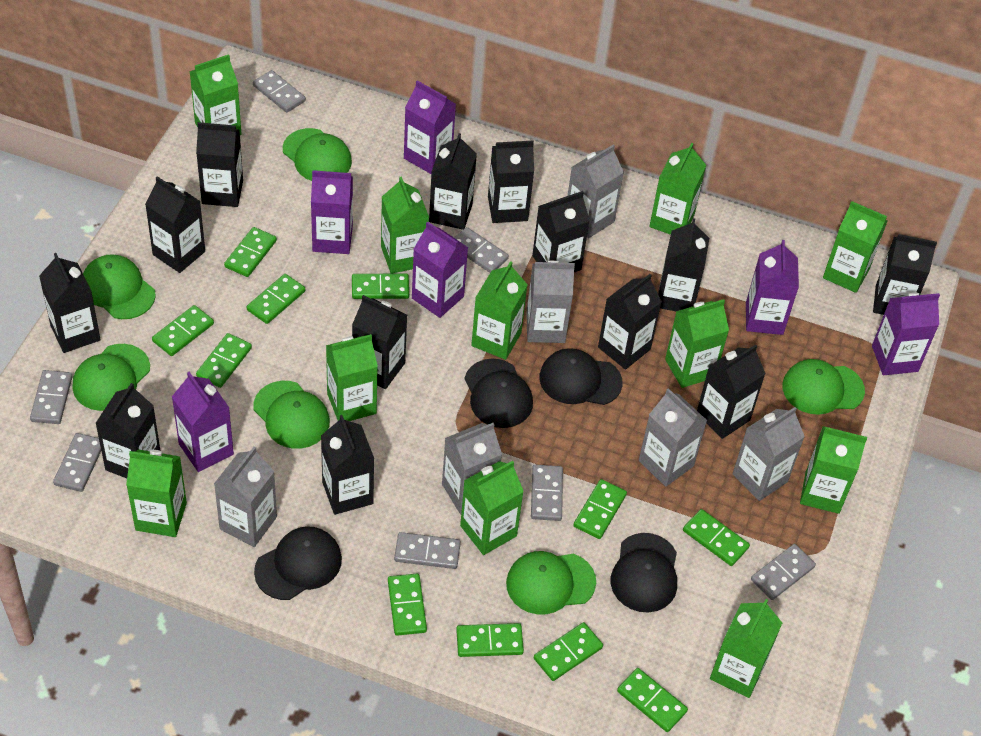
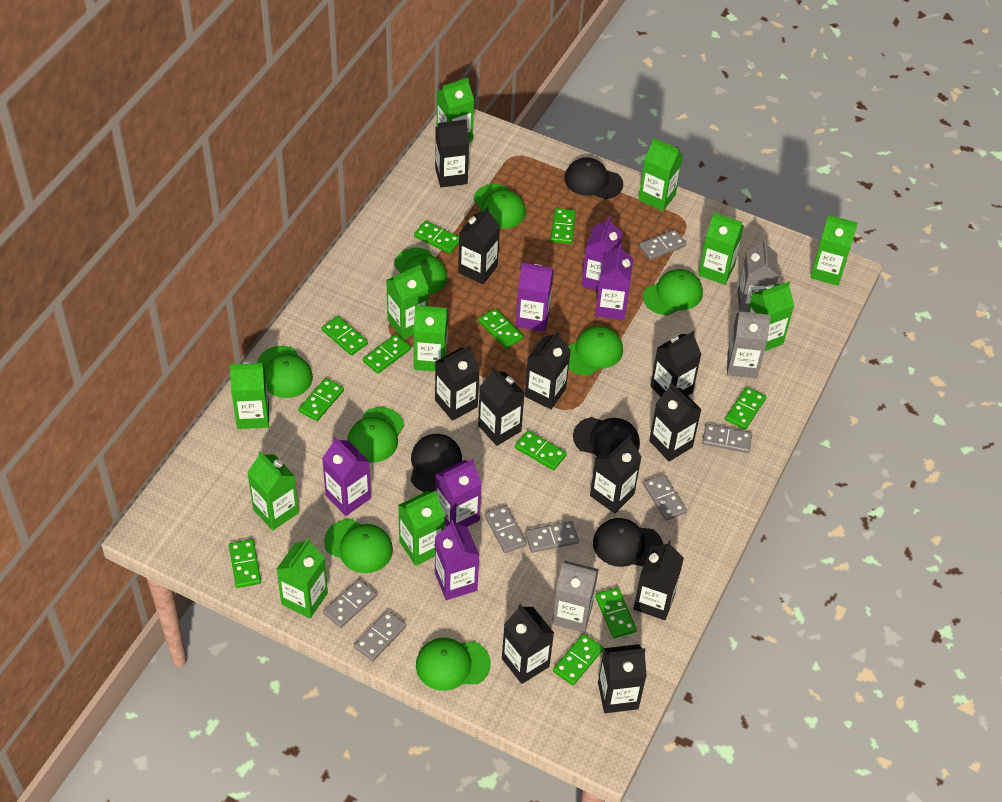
black carton: 13 -> 11
green cap: 6 -> 8
grey carton: 6 -> 3

